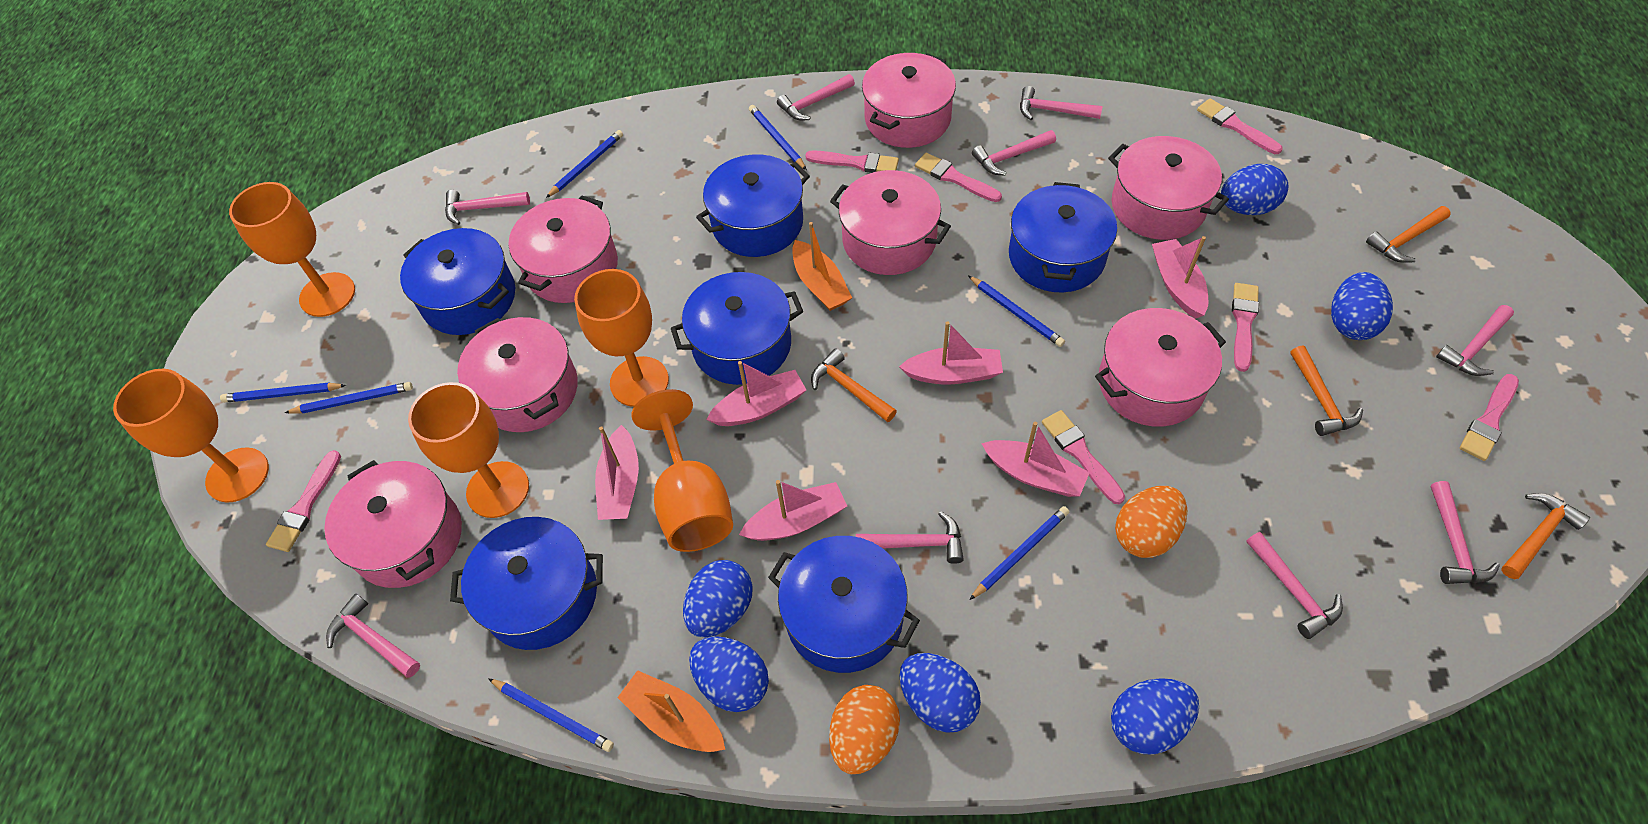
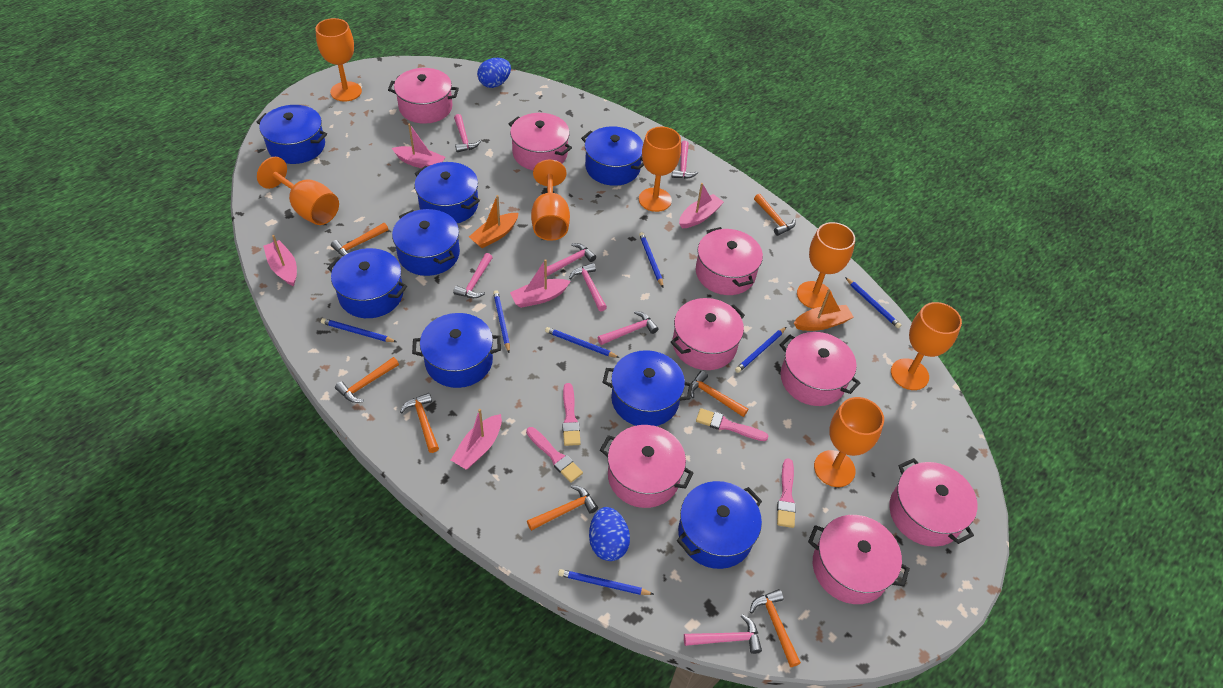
blue egg: 6 -> 2
blue pot: 6 -> 8
orange egg: 2 -> 0
orange goblet: 5 -> 7
orange hammer: 4 -> 7
pink boat: 6 -> 5
pink brush: 7 -> 4
pink hammer: 9 -> 7
pink pot: 7 -> 8

